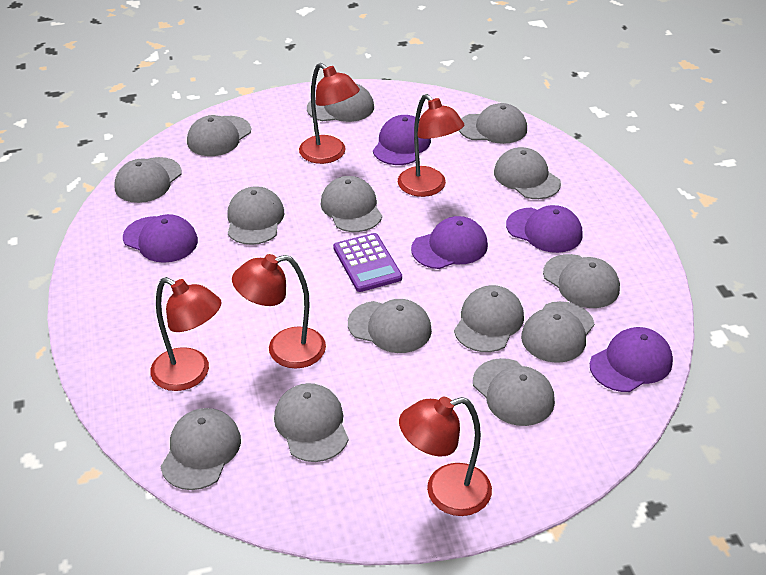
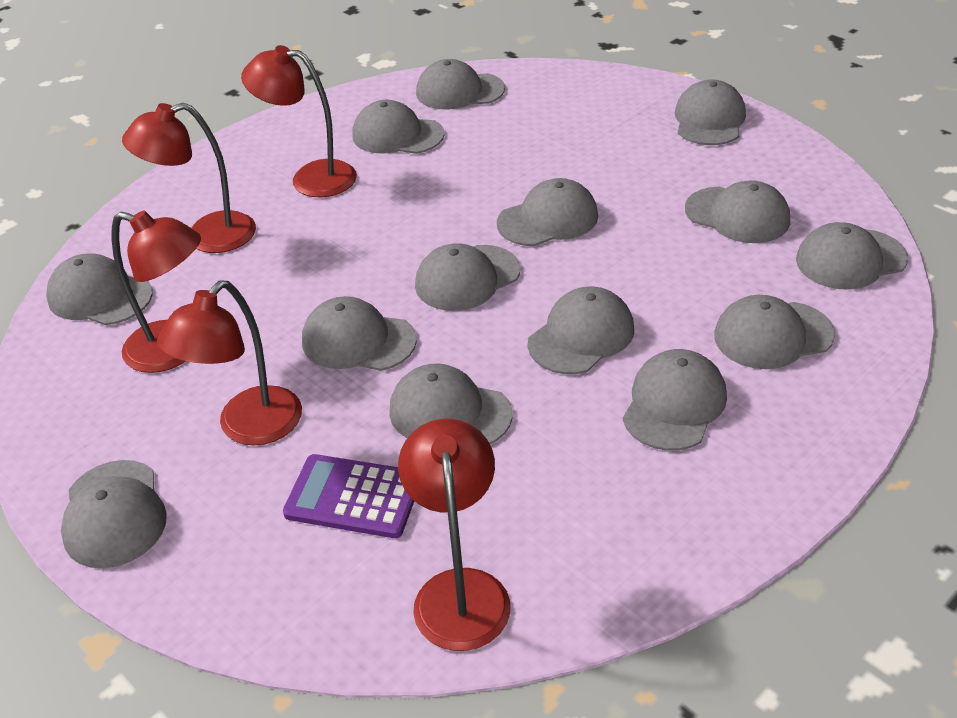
purple cap: 5 -> 0

